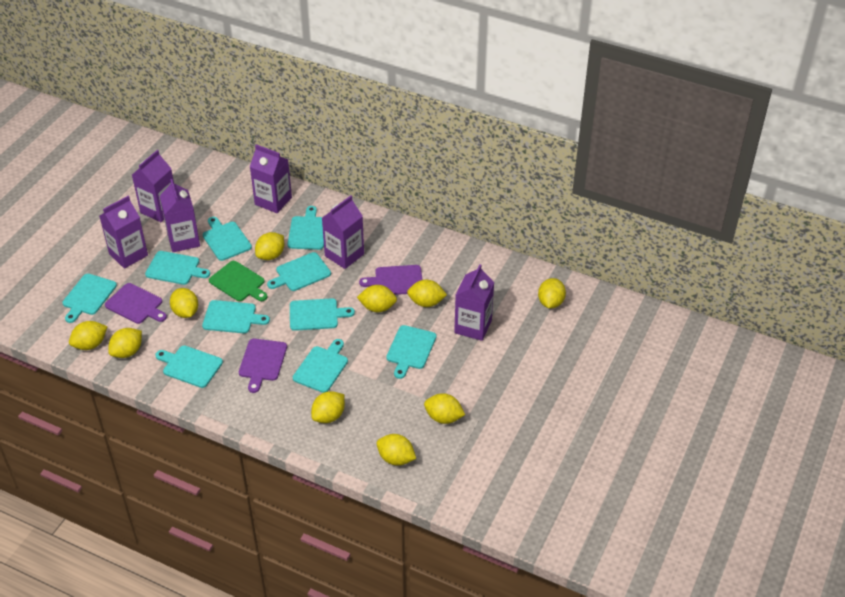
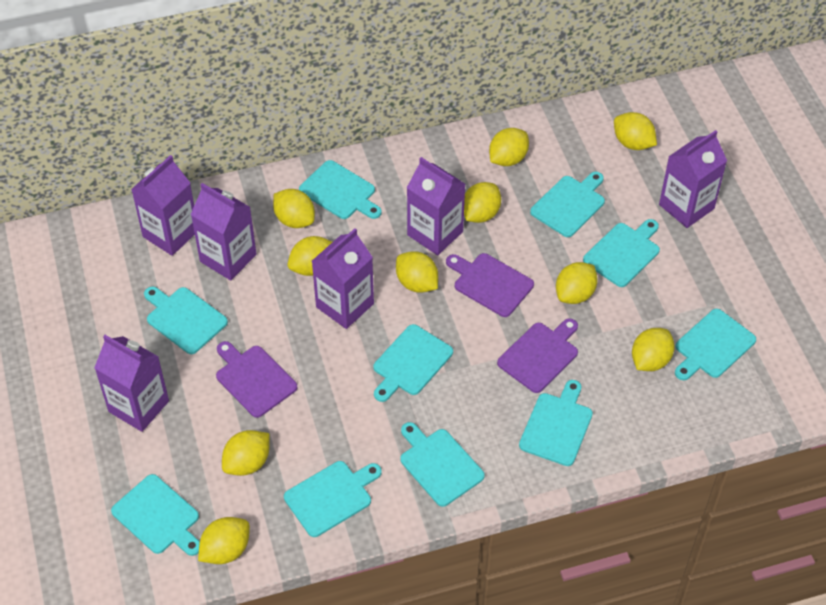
green cutting board: 1 -> 0

